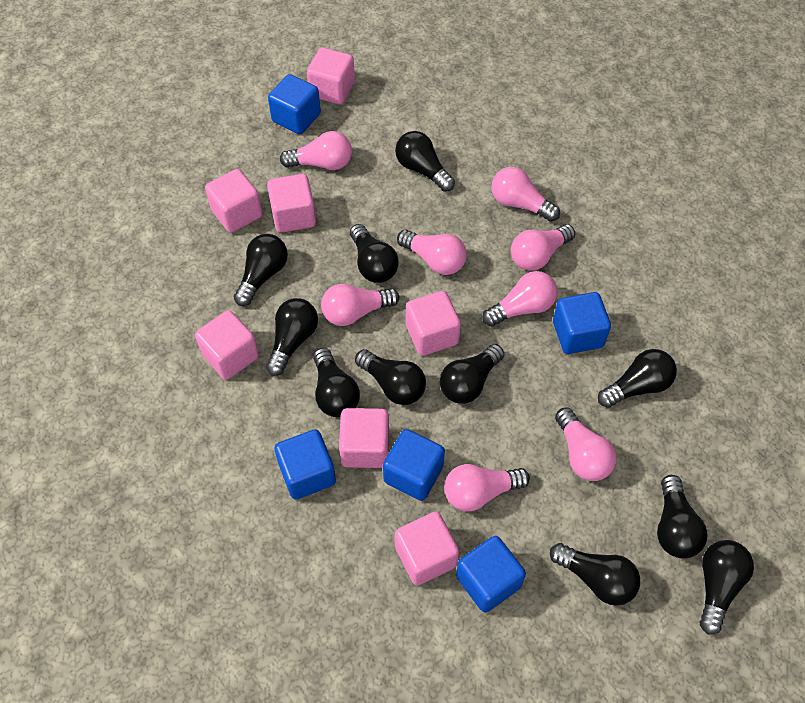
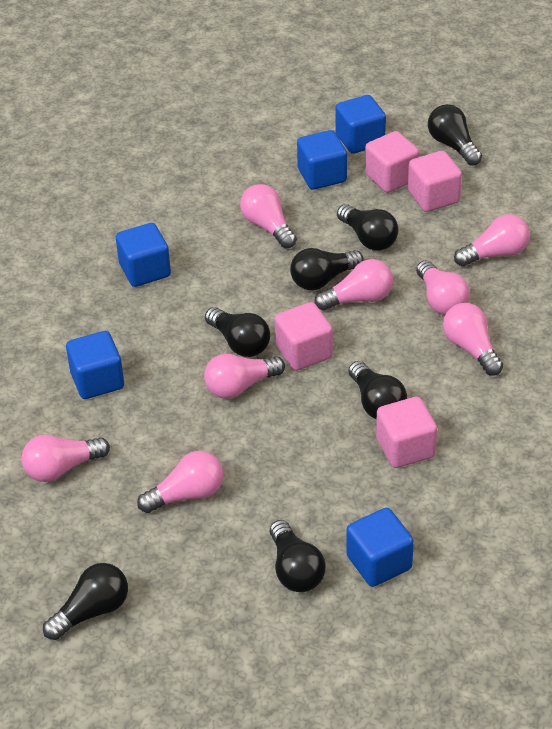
black light bulb: 11 -> 7
pink cube: 7 -> 4

